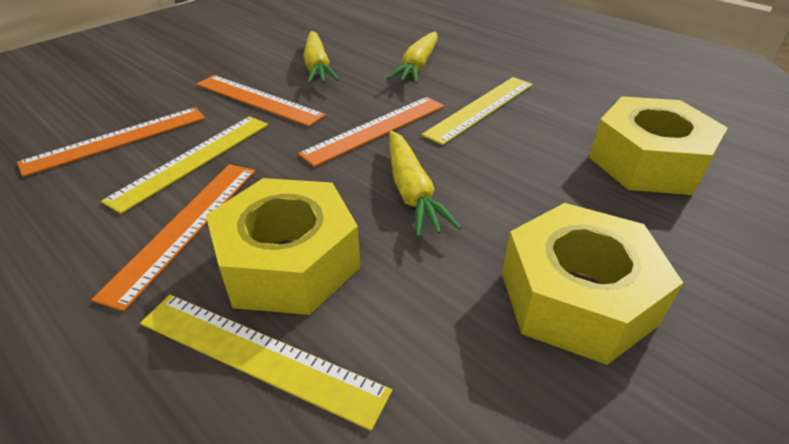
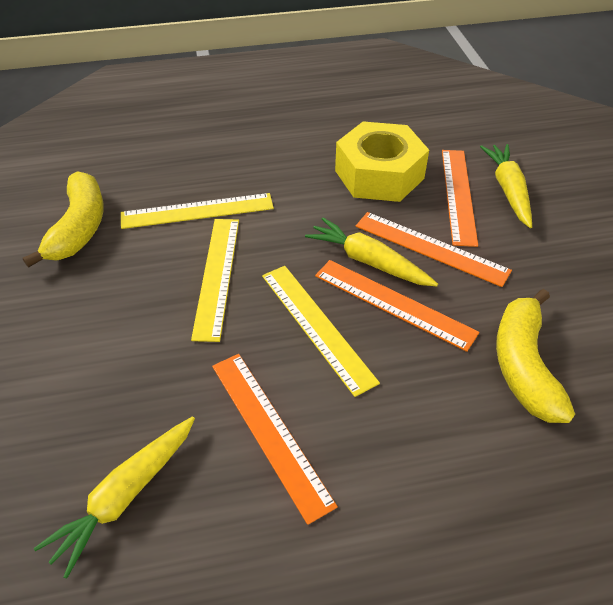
yellow banana: 0 -> 2
yellow nut: 3 -> 1

